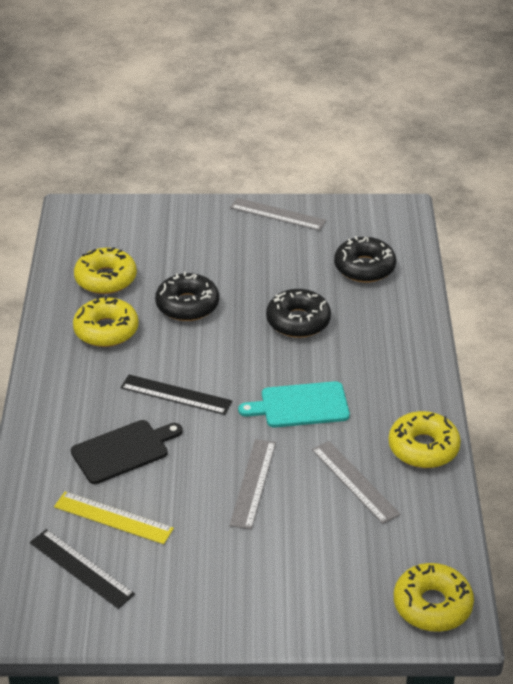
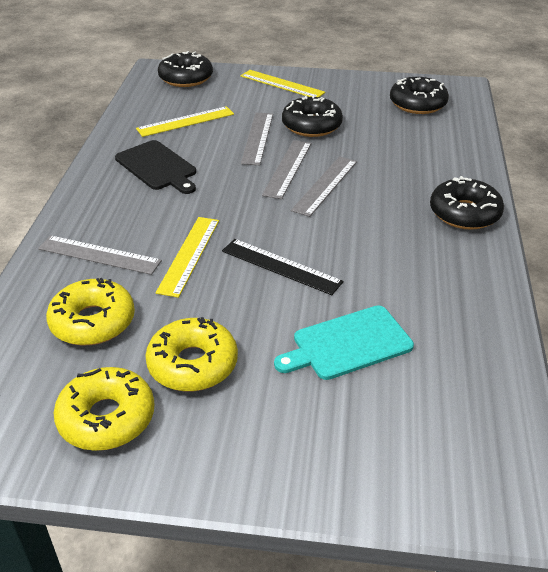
black donut: 3 -> 4
black ruler: 2 -> 1
grey ruler: 3 -> 4
yellow donut: 4 -> 3
yellow ruler: 1 -> 3

